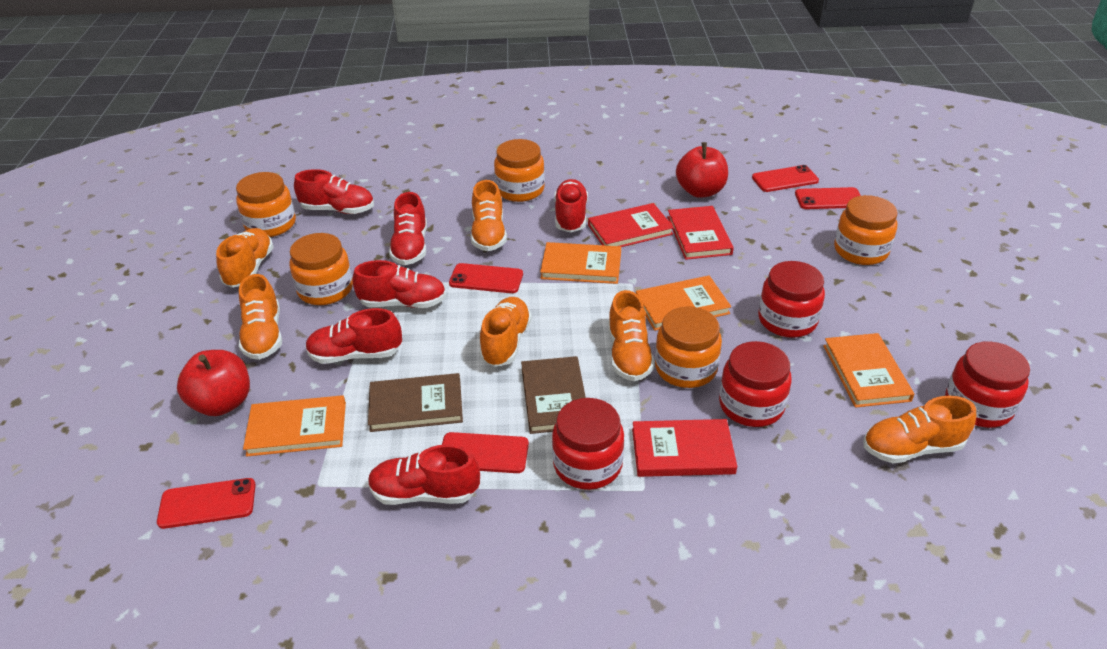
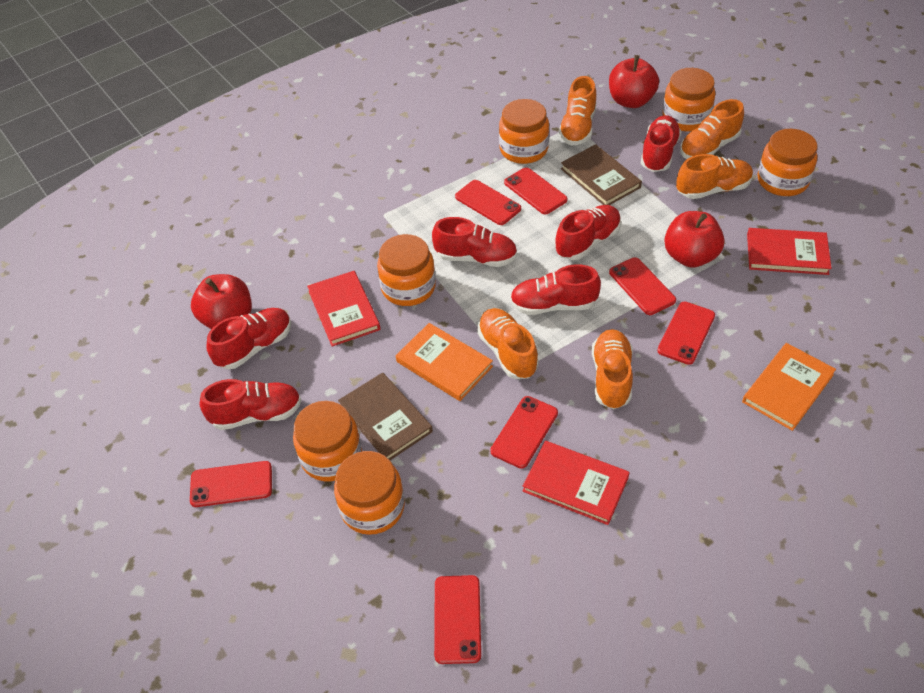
orange book: 4 -> 2
orange jar: 5 -> 6
orange shoe: 6 -> 5
red apple: 2 -> 3
red jar: 4 -> 0
red phone: 5 -> 7

